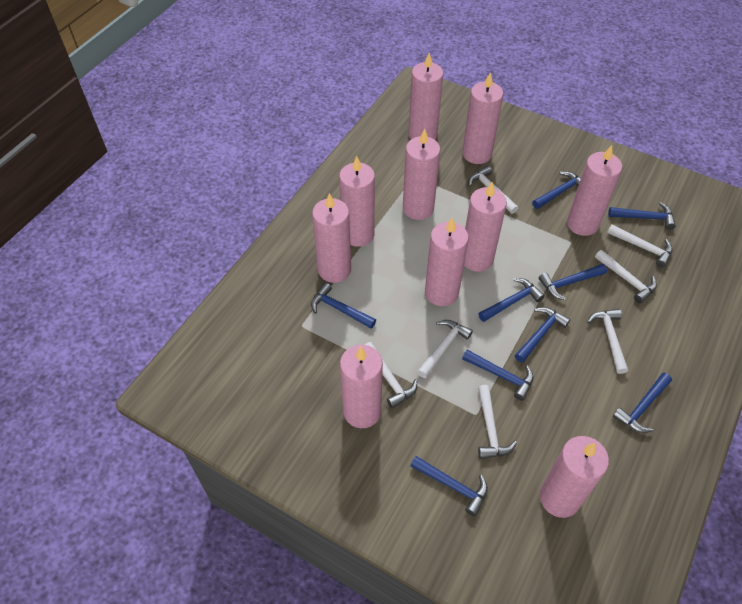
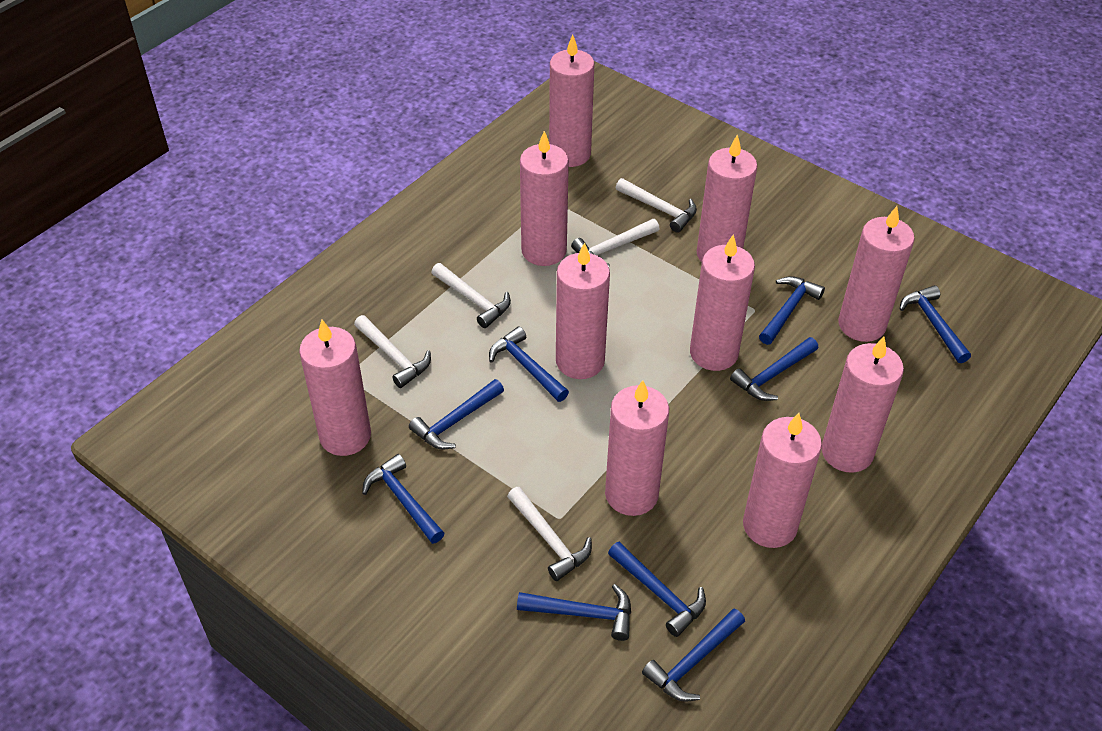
white hammer: 7 -> 5

